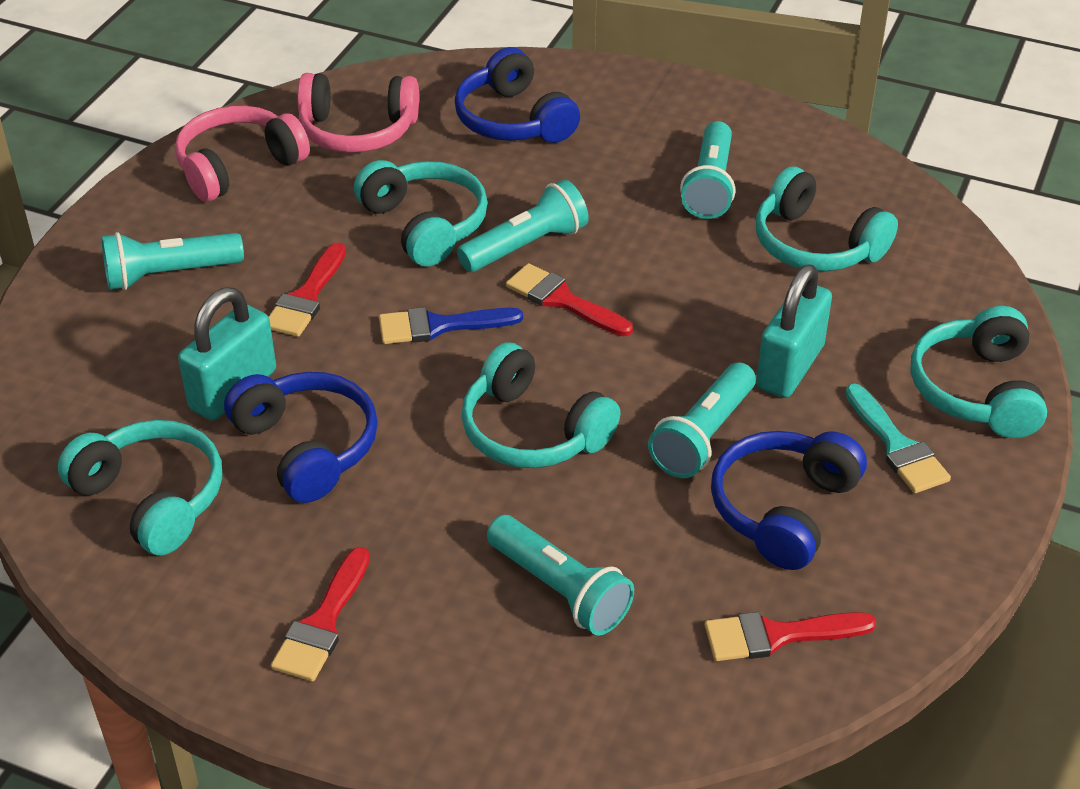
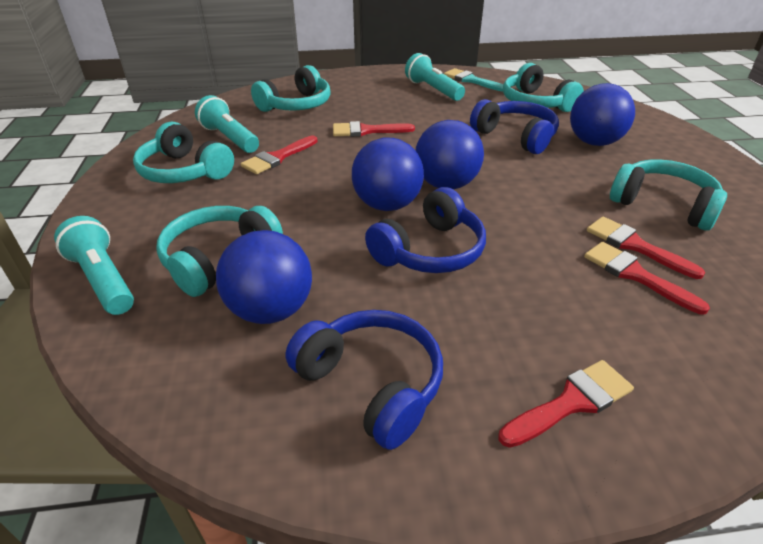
blue ball: 0 -> 4
blue brush: 1 -> 0
pink headphones: 2 -> 0
red brush: 4 -> 5
turquoise flashlight: 5 -> 3
turquoise padlock: 2 -> 0

